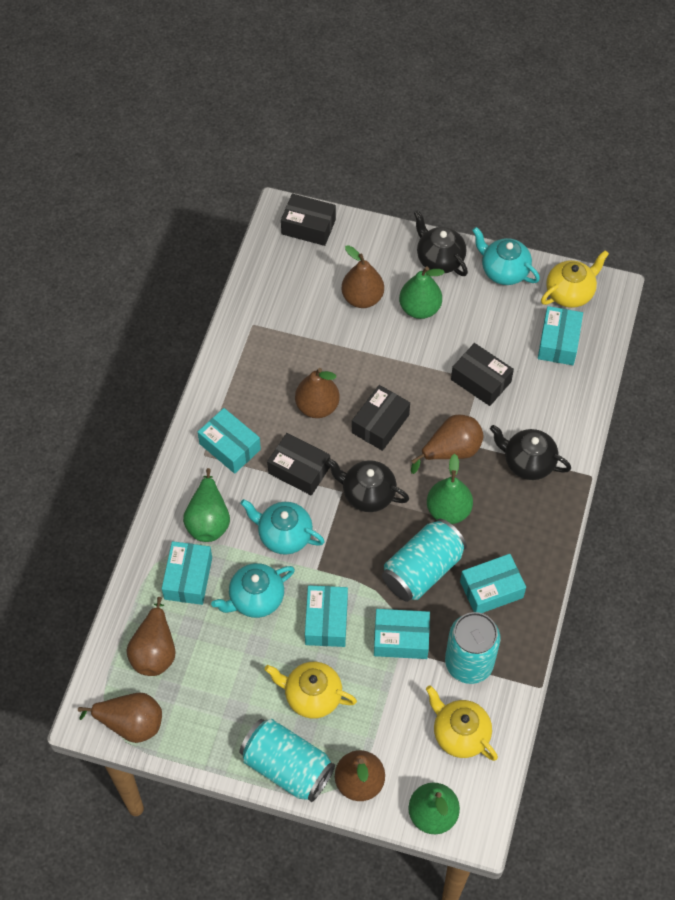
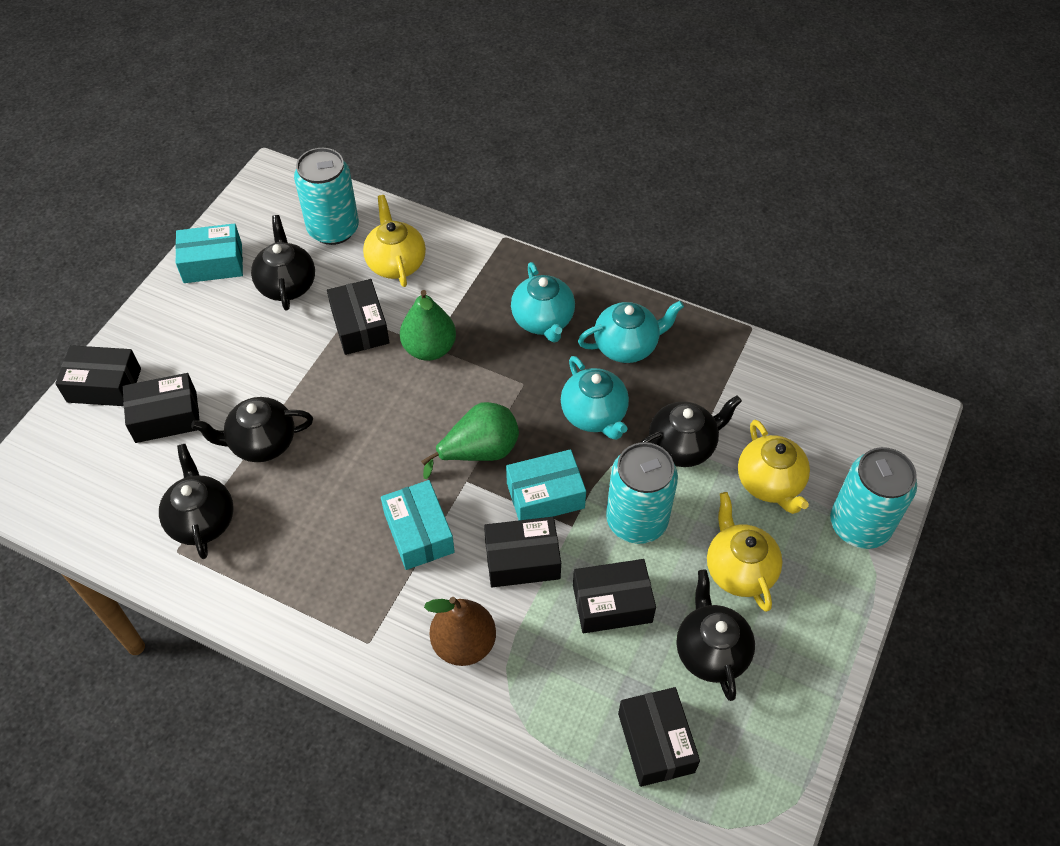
black box: 4 -> 6
black teapot: 3 -> 5
brown pear: 6 -> 1
green pear: 4 -> 2
turquoise box: 6 -> 3

